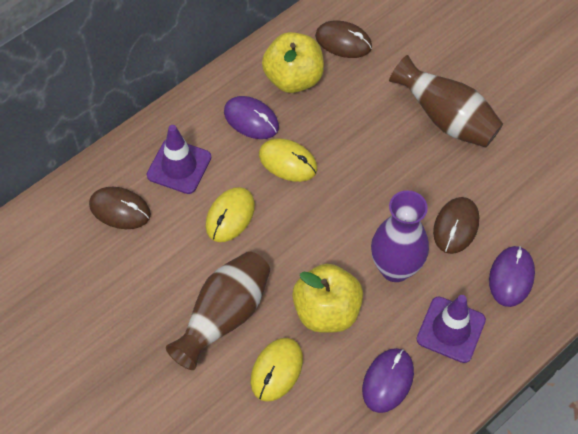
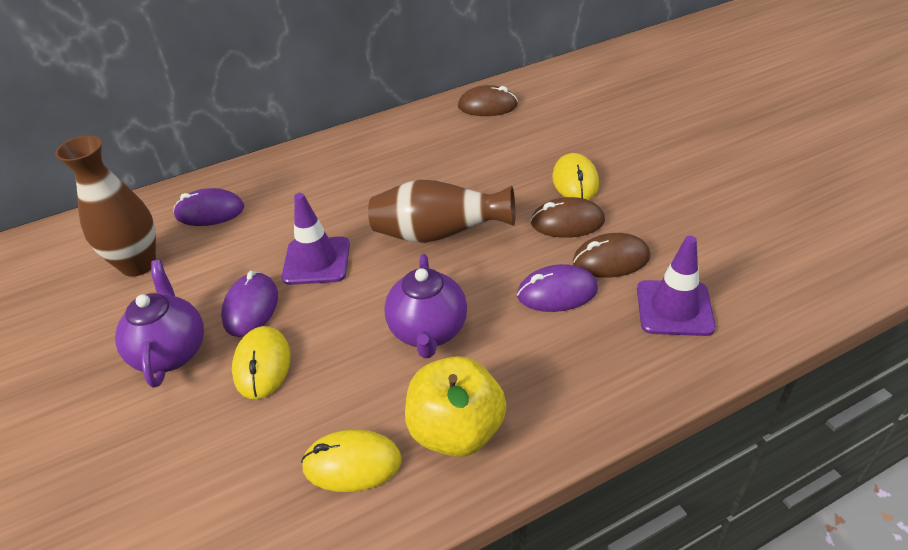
purple teapot: 0 -> 2
purple vase: 1 -> 0
yellow apple: 2 -> 1

